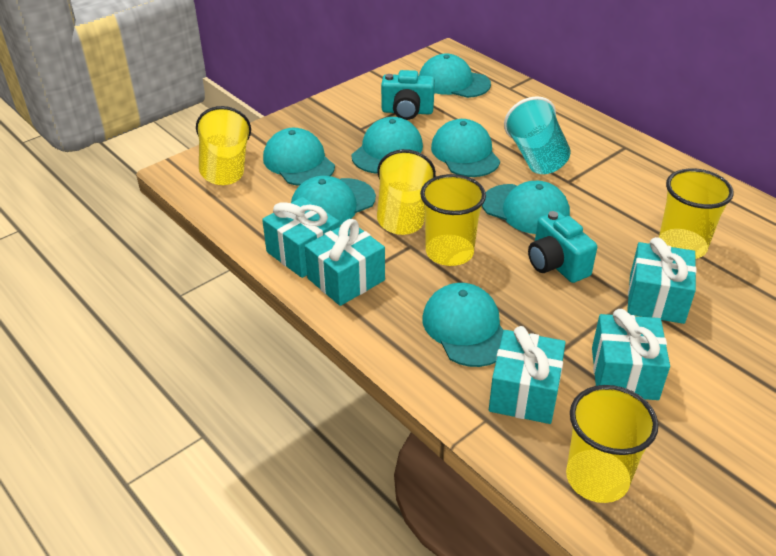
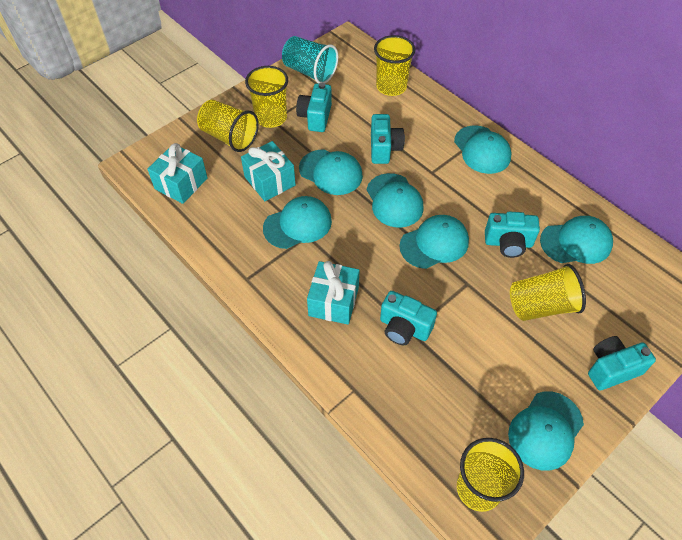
turquoise camera: 2 -> 5
turquoise gift: 5 -> 3

